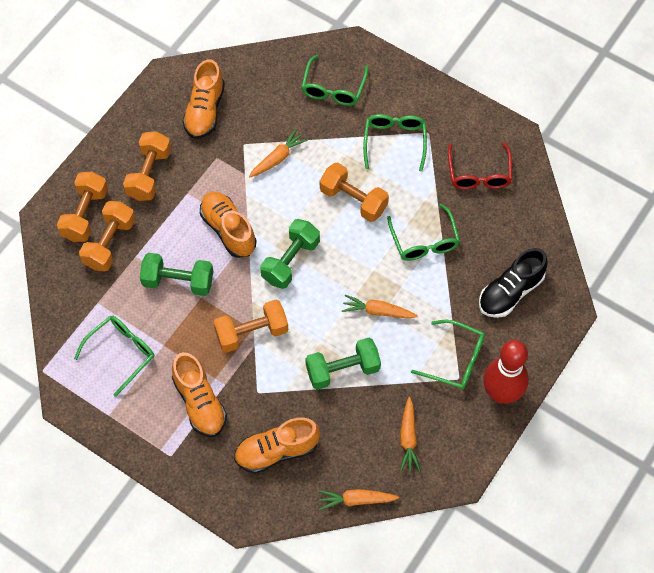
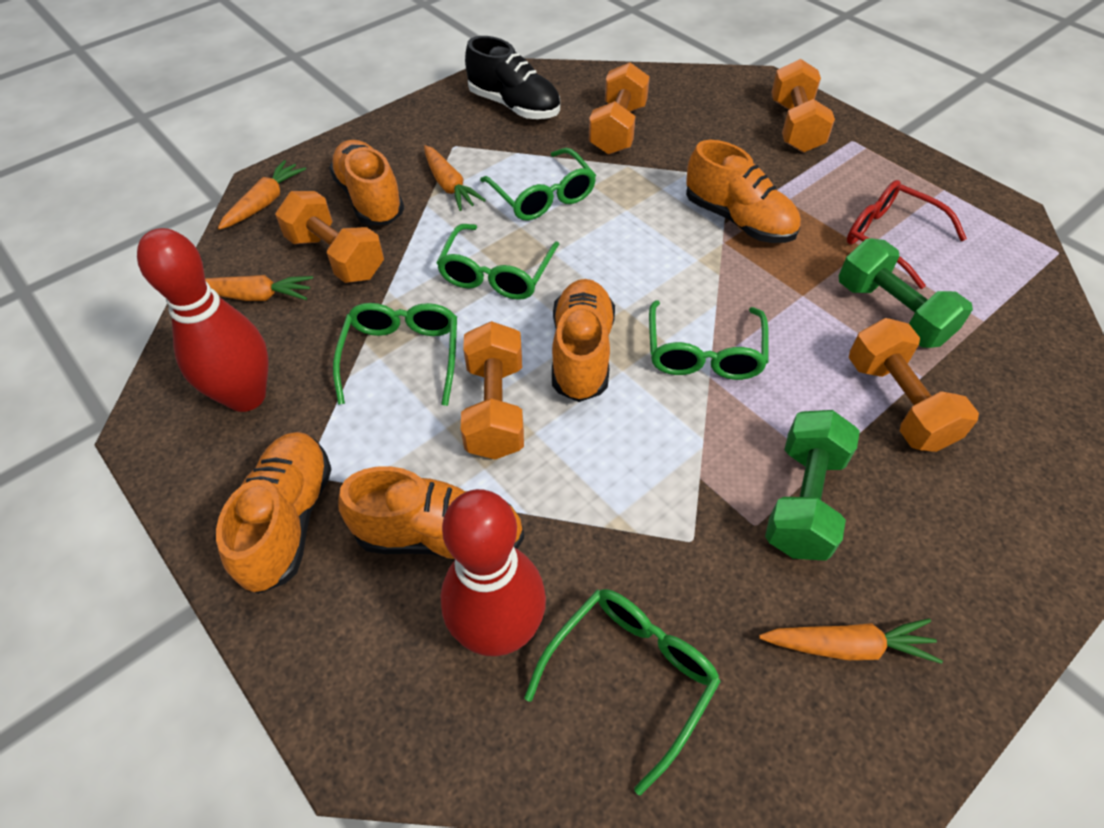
green dumbbell: 3 -> 2
orange shoe: 4 -> 5
red bowling pin: 1 -> 2

